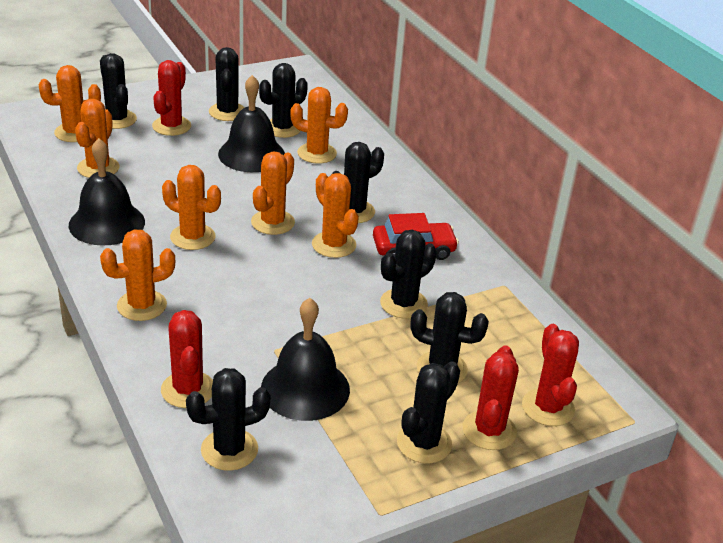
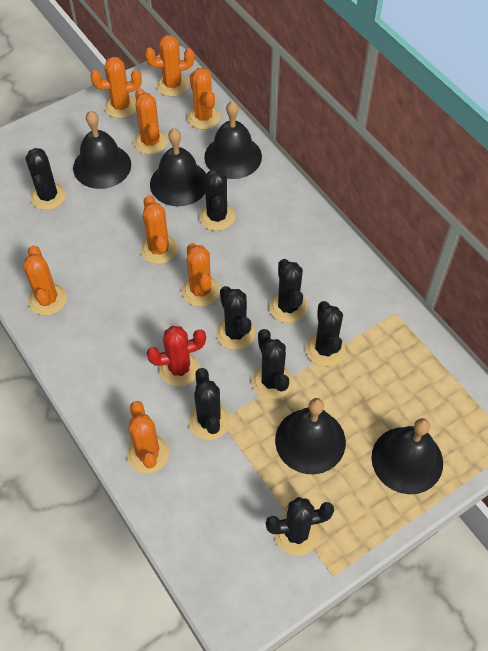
black bell: 3 -> 5
orange cactus: 7 -> 8
red cactus: 4 -> 1
red car: 1 -> 0

